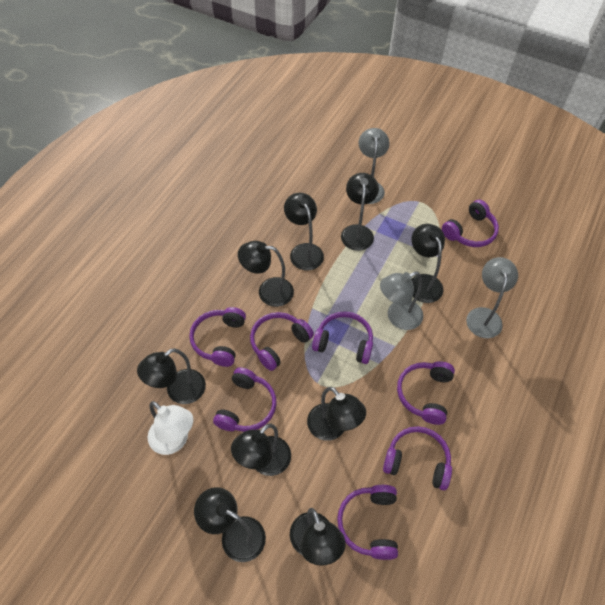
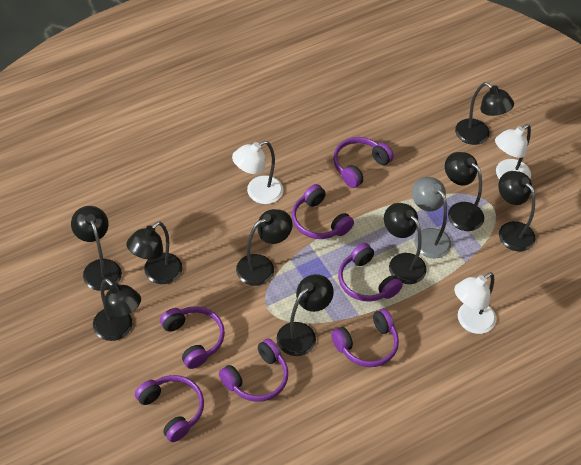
grey lamp: 3 -> 1
purple headphones: 8 -> 7
white lamp: 1 -> 3

